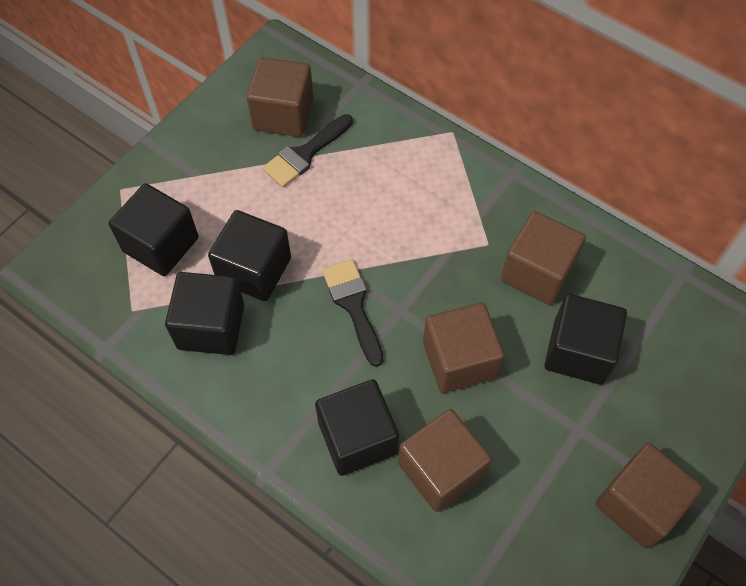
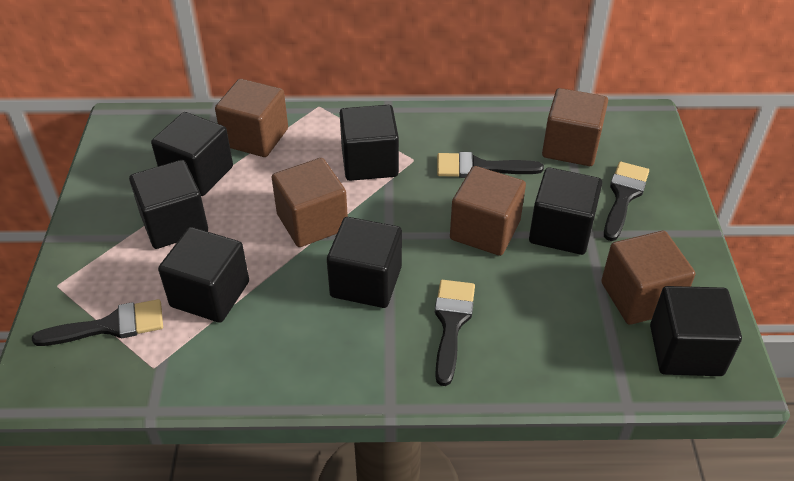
black brush: 2 -> 4
black cube: 5 -> 7

